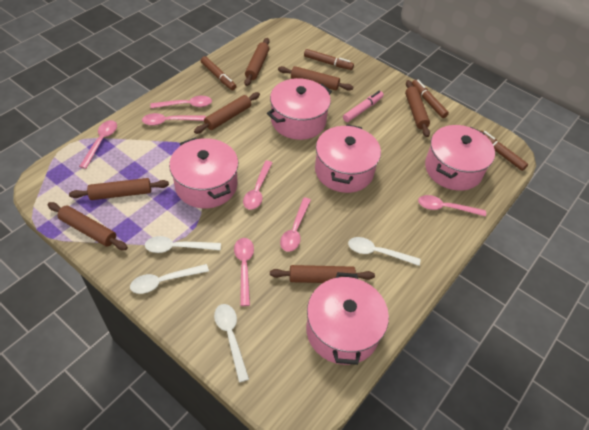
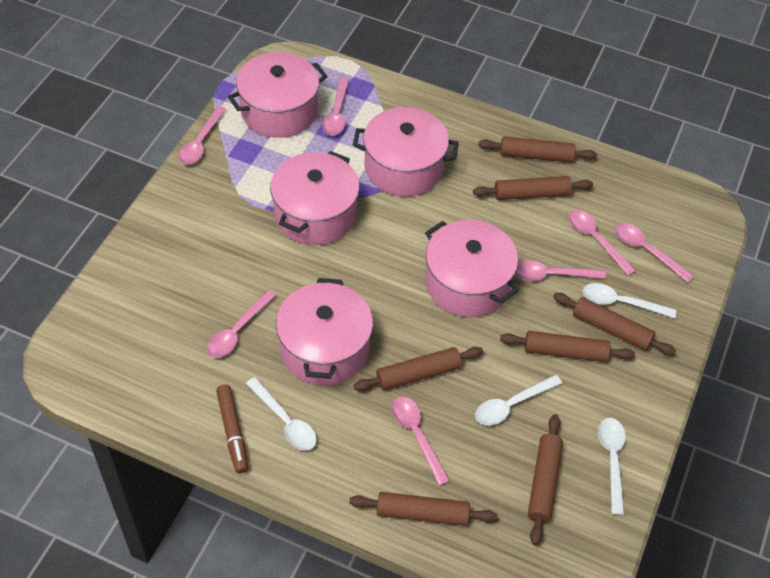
brown marker: 4 -> 1
pink marker: 1 -> 0

